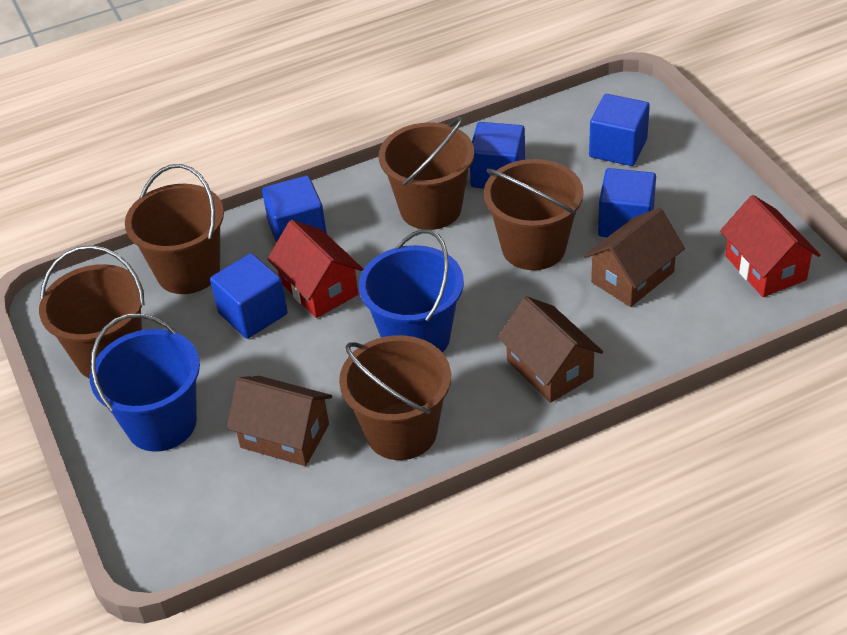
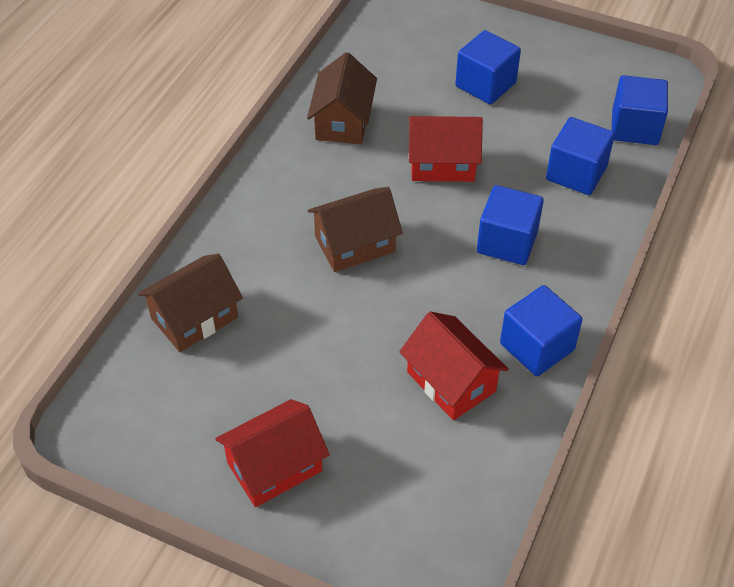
blue bucket: 2 -> 0
brown bucket: 5 -> 0
red house: 2 -> 3

